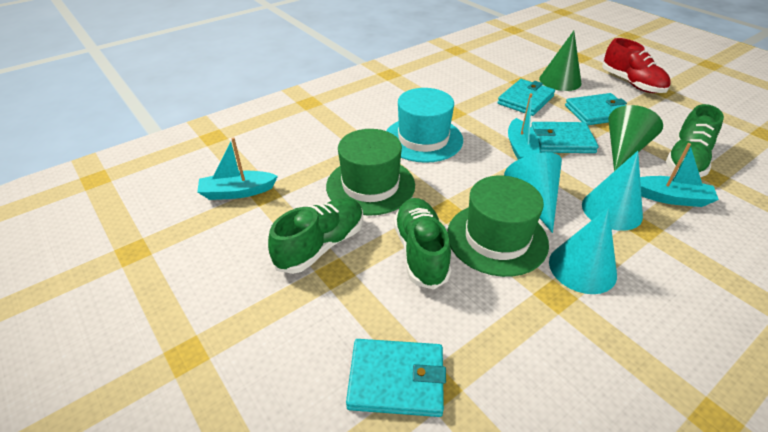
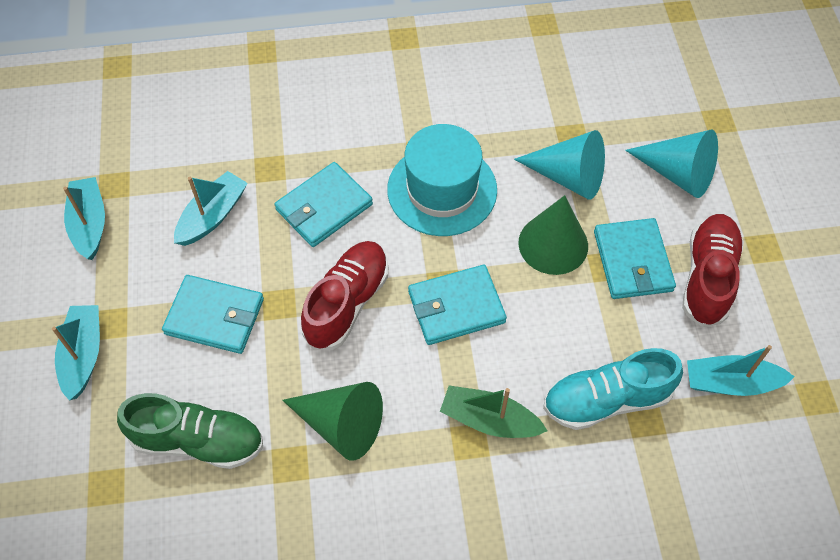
green boat: 0 -> 1
green hat: 2 -> 0
green shoe: 3 -> 1
red shoe: 1 -> 2
turquoise boat: 3 -> 4
turquoise cone: 3 -> 2
turquoise shoe: 0 -> 1

